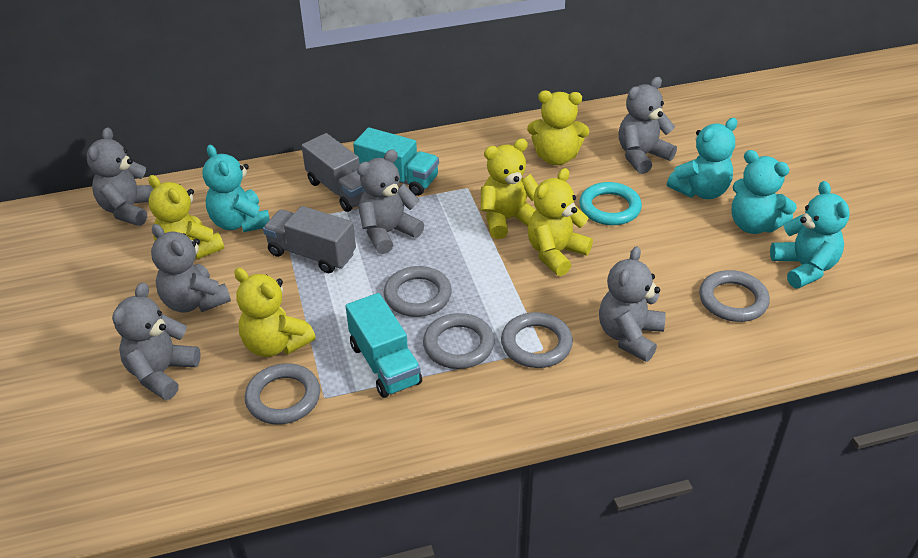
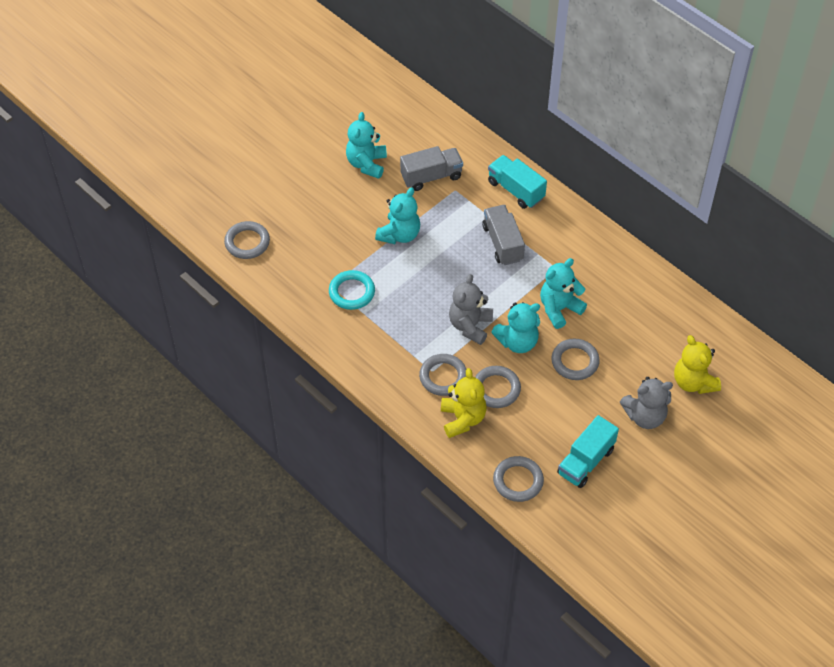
grey teddy bear: 6 -> 2
yellow teddy bear: 5 -> 2

